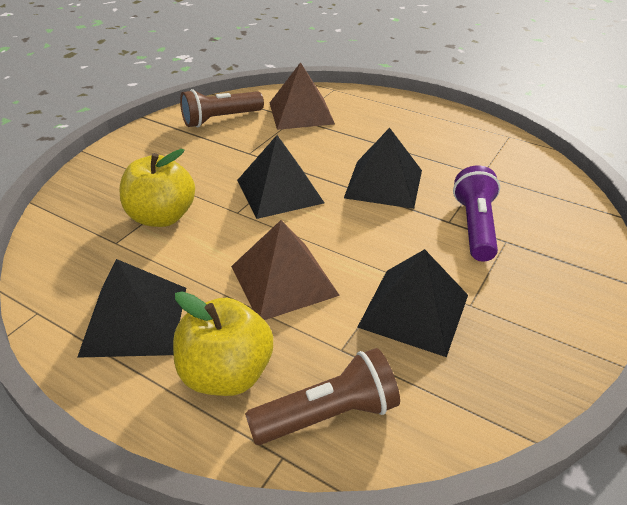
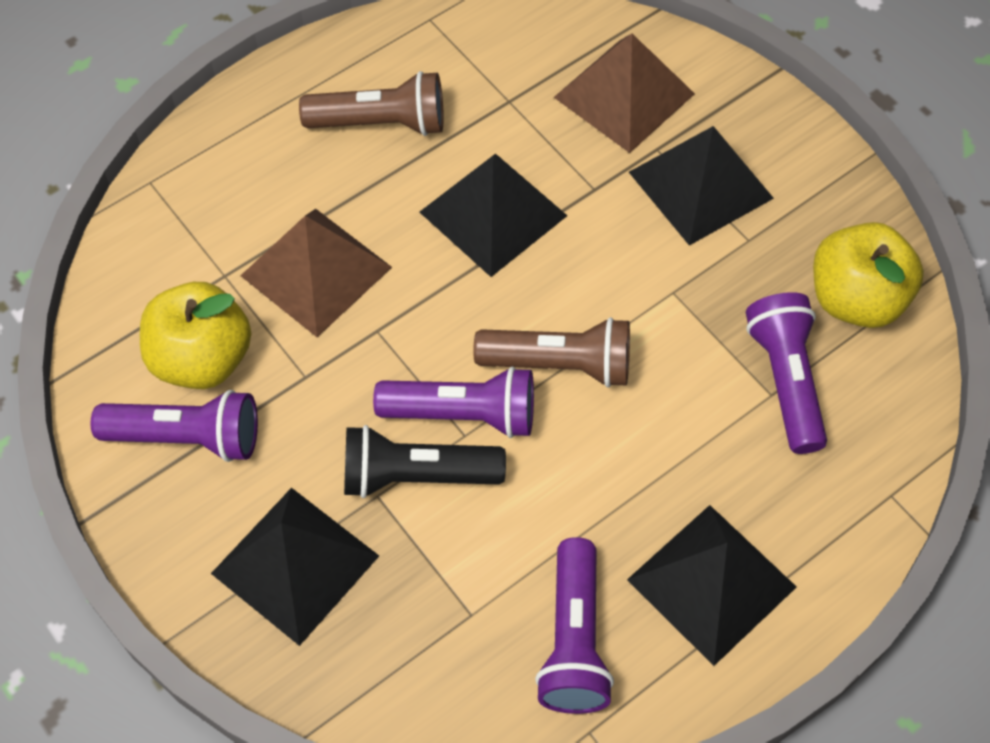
black flashlight: 0 -> 1
purple flashlight: 1 -> 4

